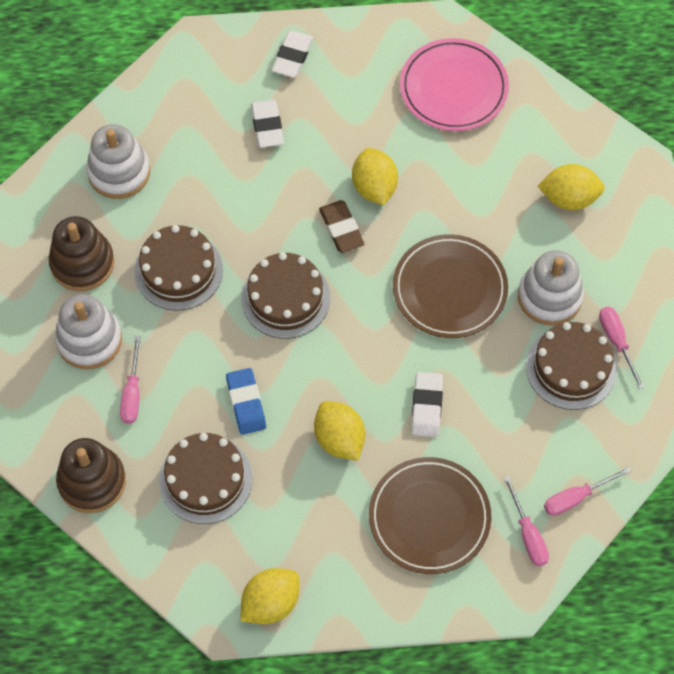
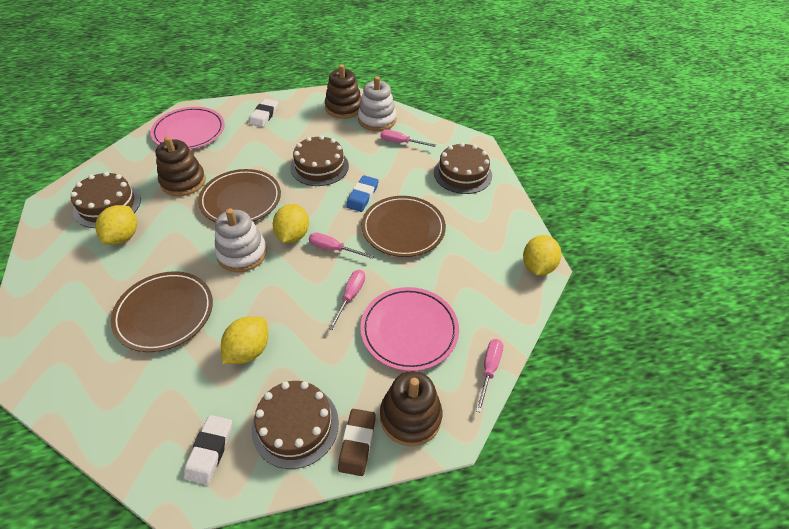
brown plate: 2 -> 3
brown stacking toy: 2 -> 3
pink plate: 1 -> 2
white eraser: 3 -> 2
white stacking toy: 3 -> 2

